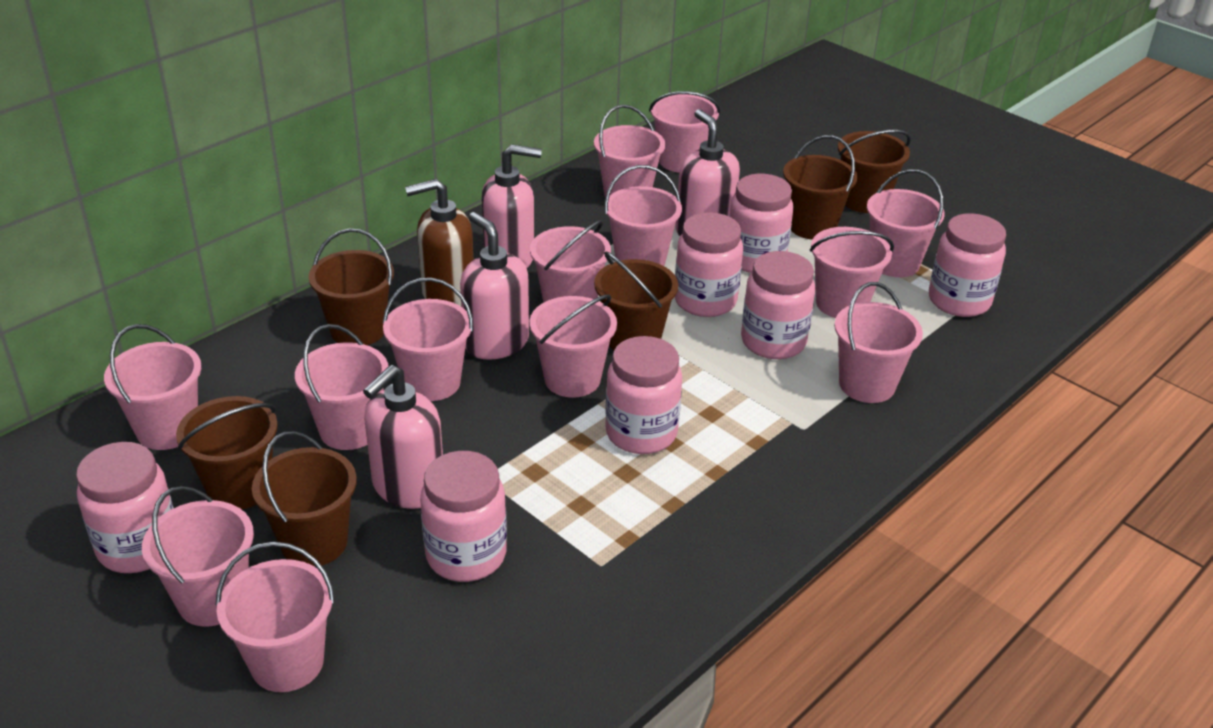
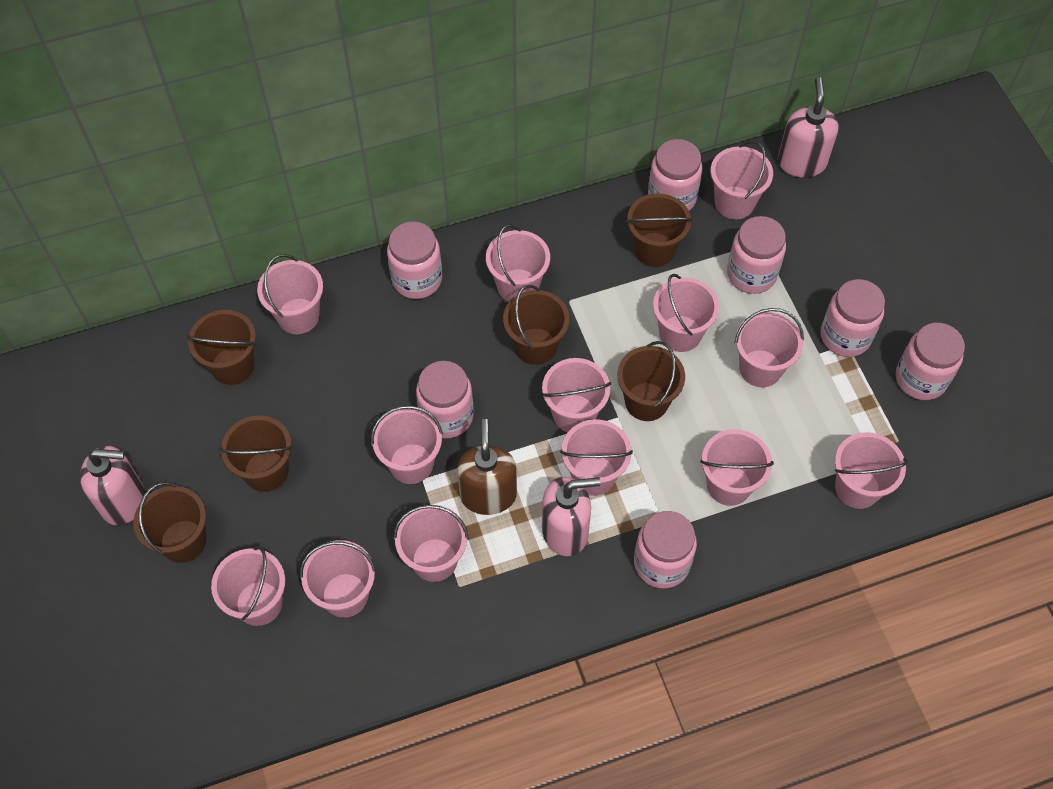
pink soap dispenser: 4 -> 3

